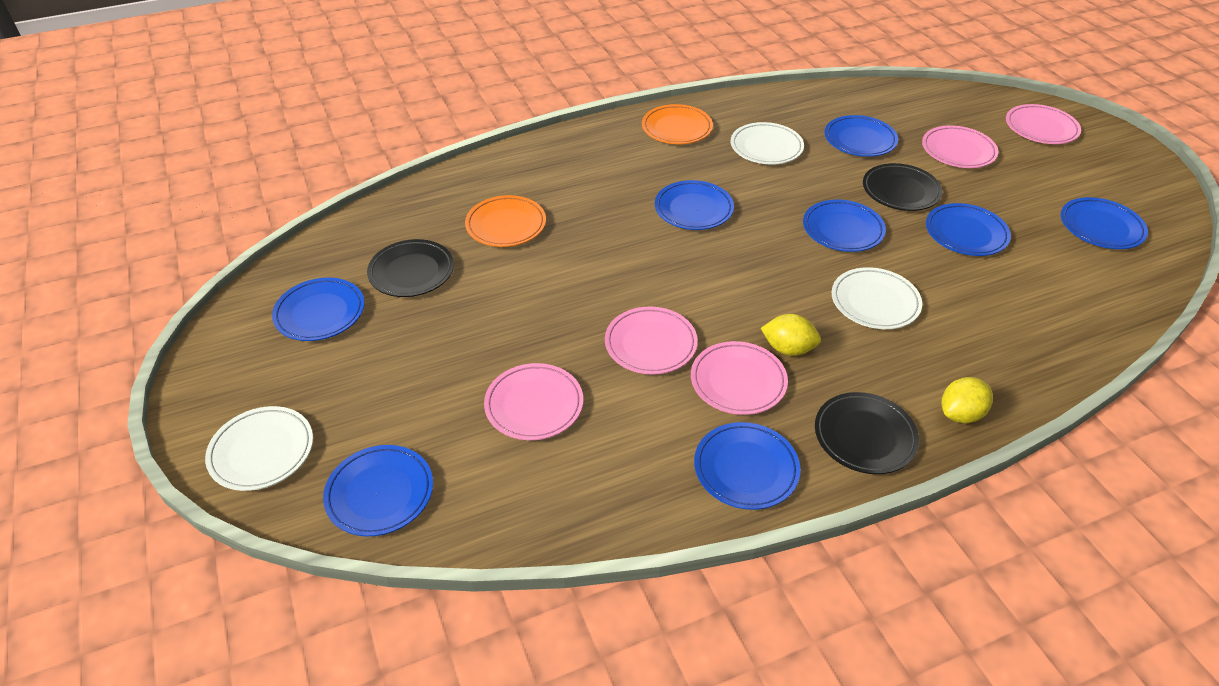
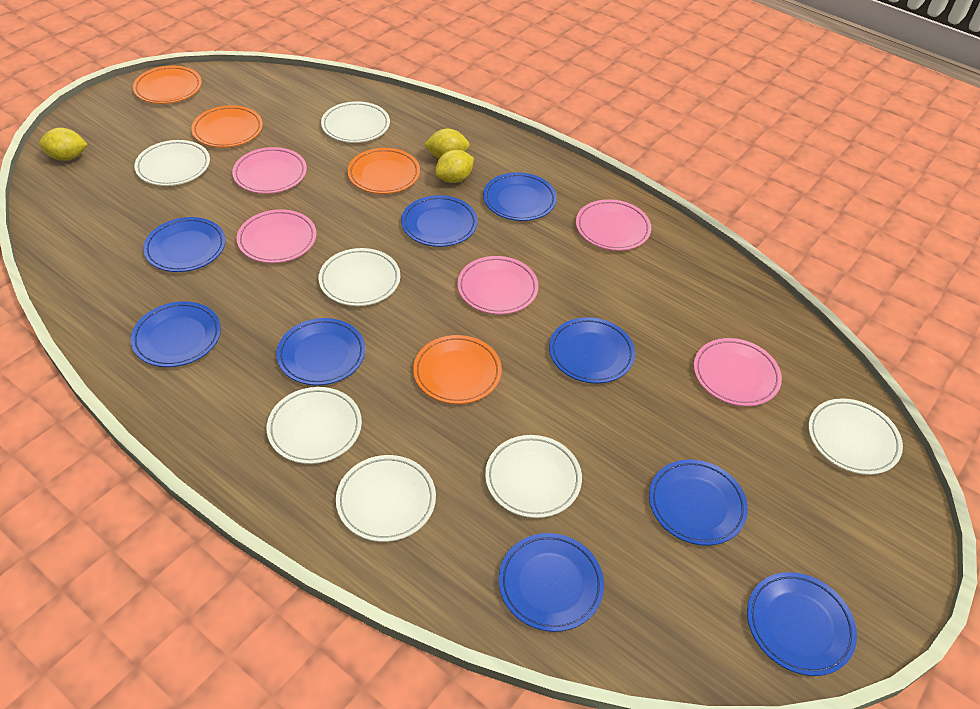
black plate: 3 -> 0
blue plate: 8 -> 9
orange plate: 2 -> 4
white plate: 3 -> 7
yellow lemon: 2 -> 3

